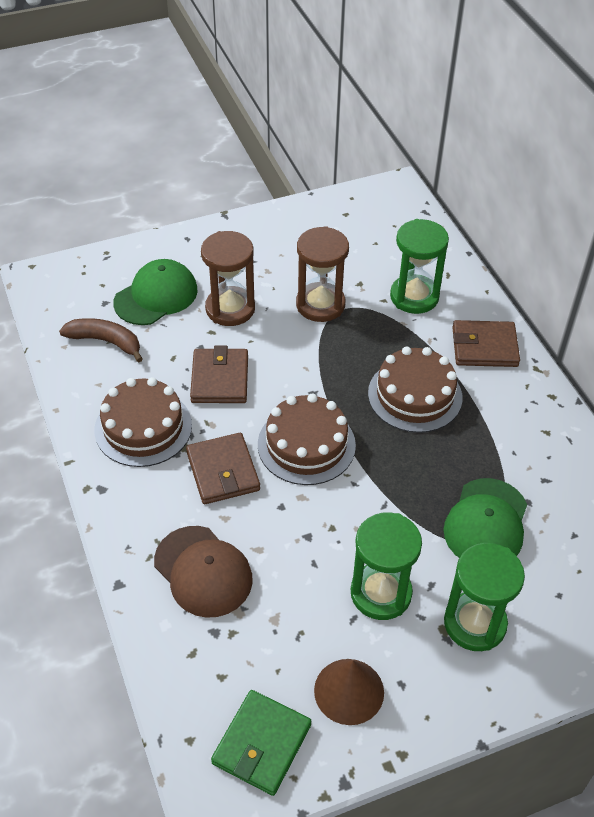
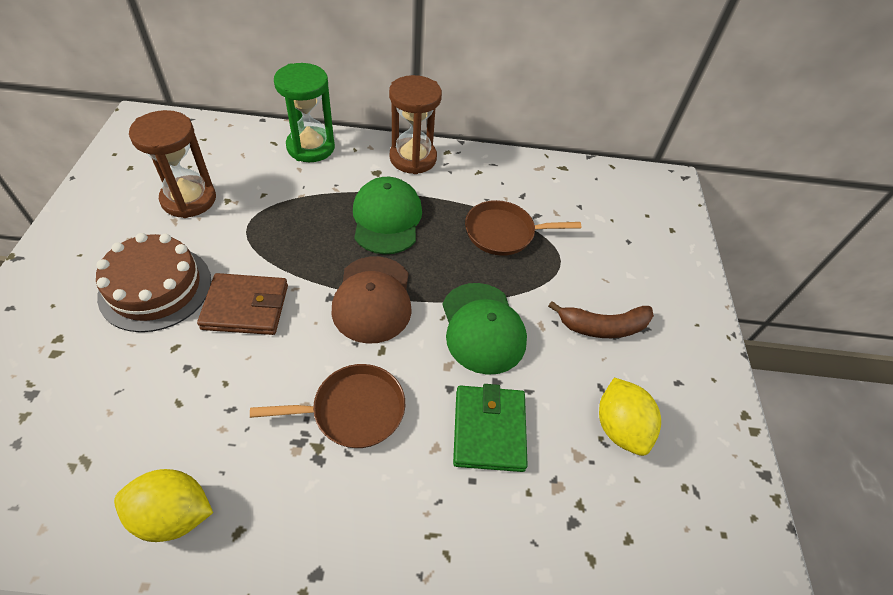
brown cake: 3 -> 1
brown cone: 1 -> 0
brown pan: 0 -> 2
brown wallet: 3 -> 1
green hourglass: 3 -> 1
yellow lemon: 0 -> 2

